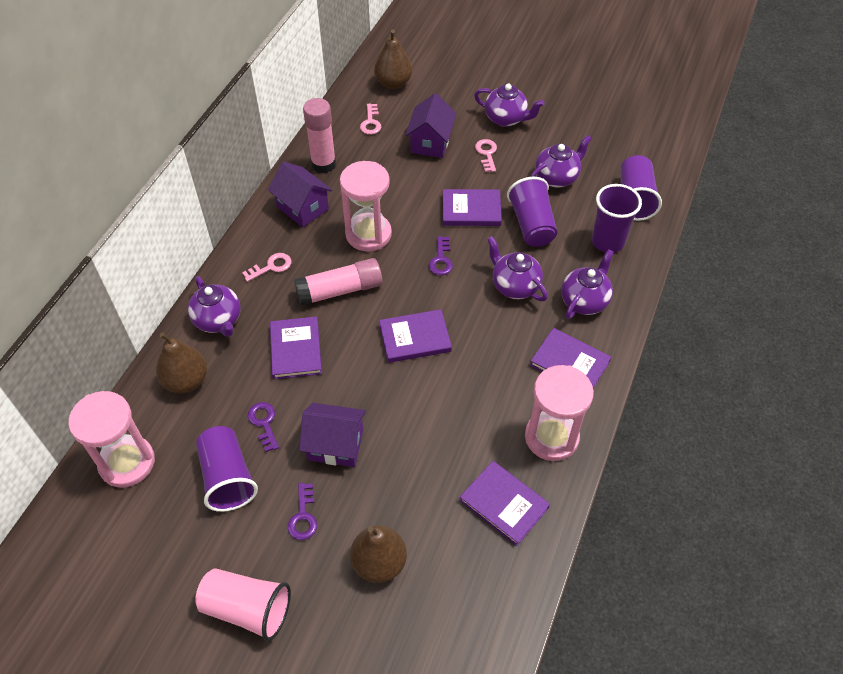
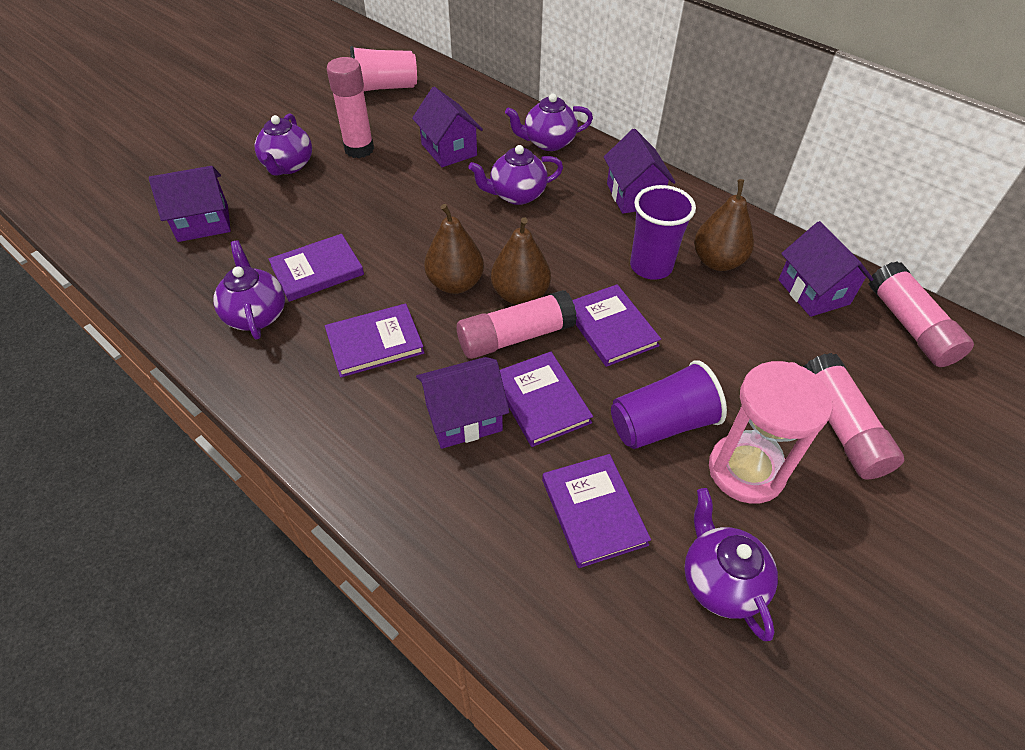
pink glue stick: 2 -> 4
pink hourglass: 3 -> 1
pink key: 3 -> 0
purple cup: 4 -> 2
purple house: 3 -> 5
purple key: 3 -> 0

